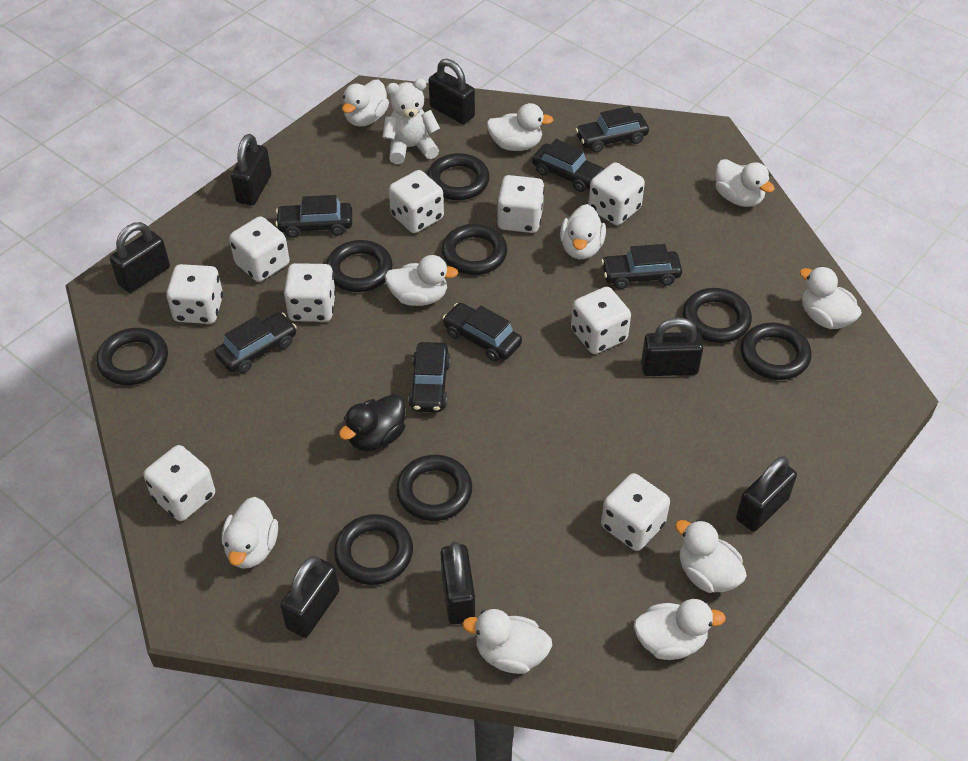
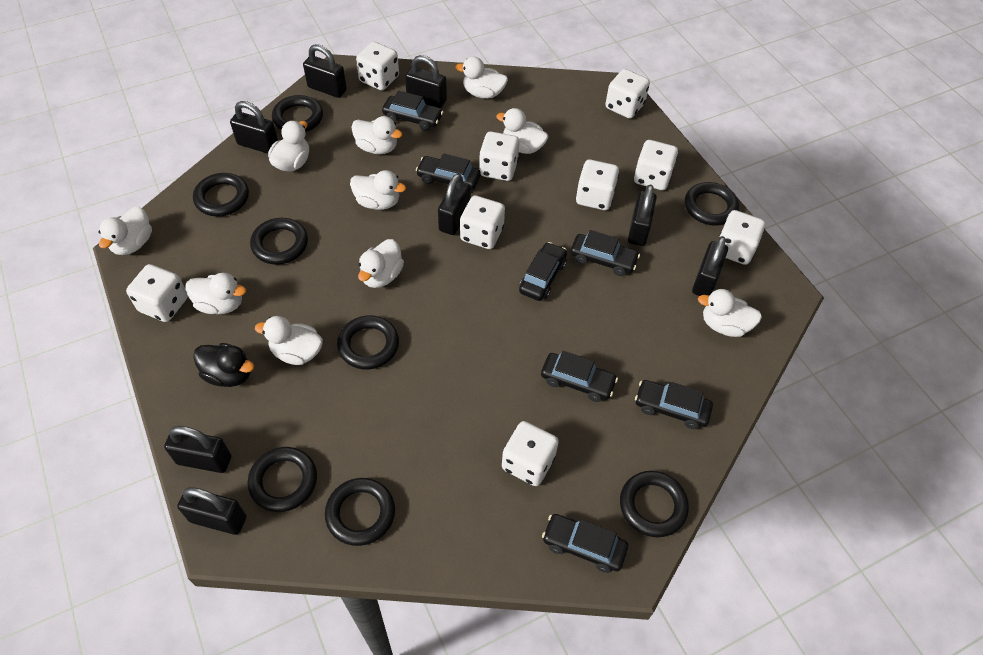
black padlock: 7 -> 8
white teddy bear: 1 -> 0

